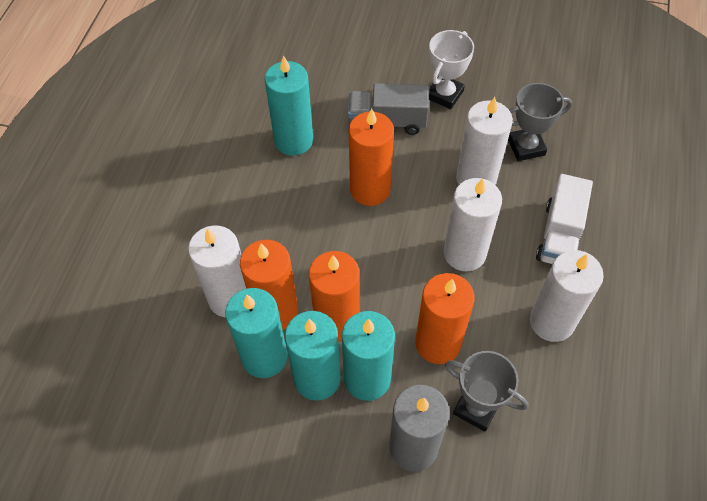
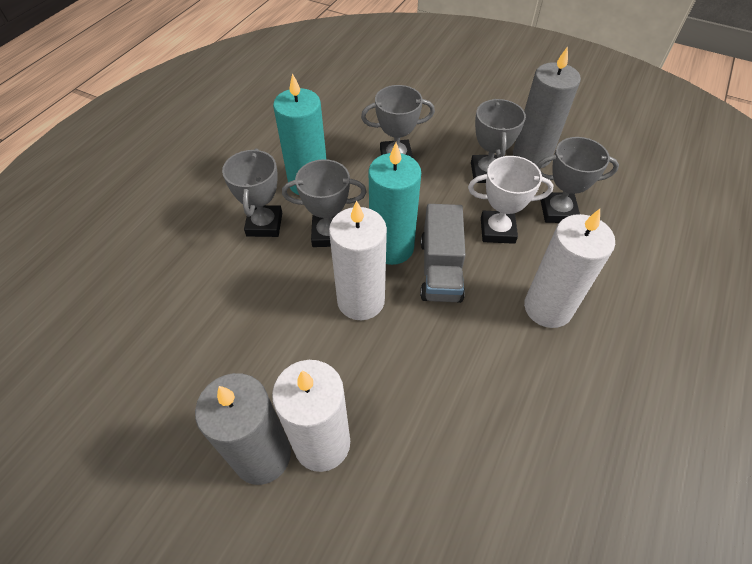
grey candle: 1 -> 2
grey trophy: 2 -> 5
orange candle: 4 -> 0
turquoise candle: 4 -> 2
white candle: 4 -> 3
white truck: 1 -> 0

